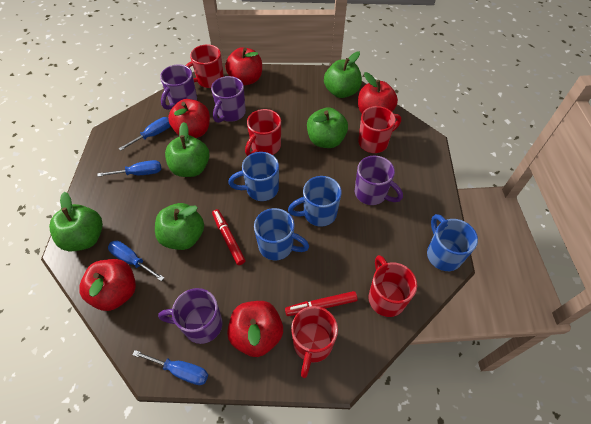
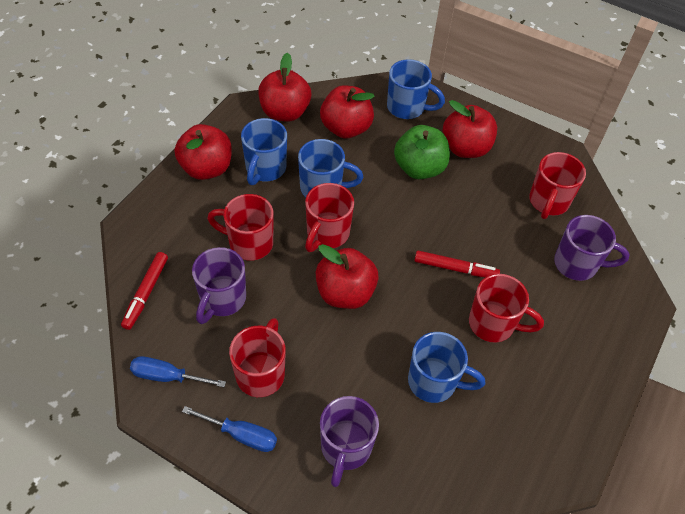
blue screwdriver: 4 -> 2
green apple: 5 -> 1
purple mug: 4 -> 3

